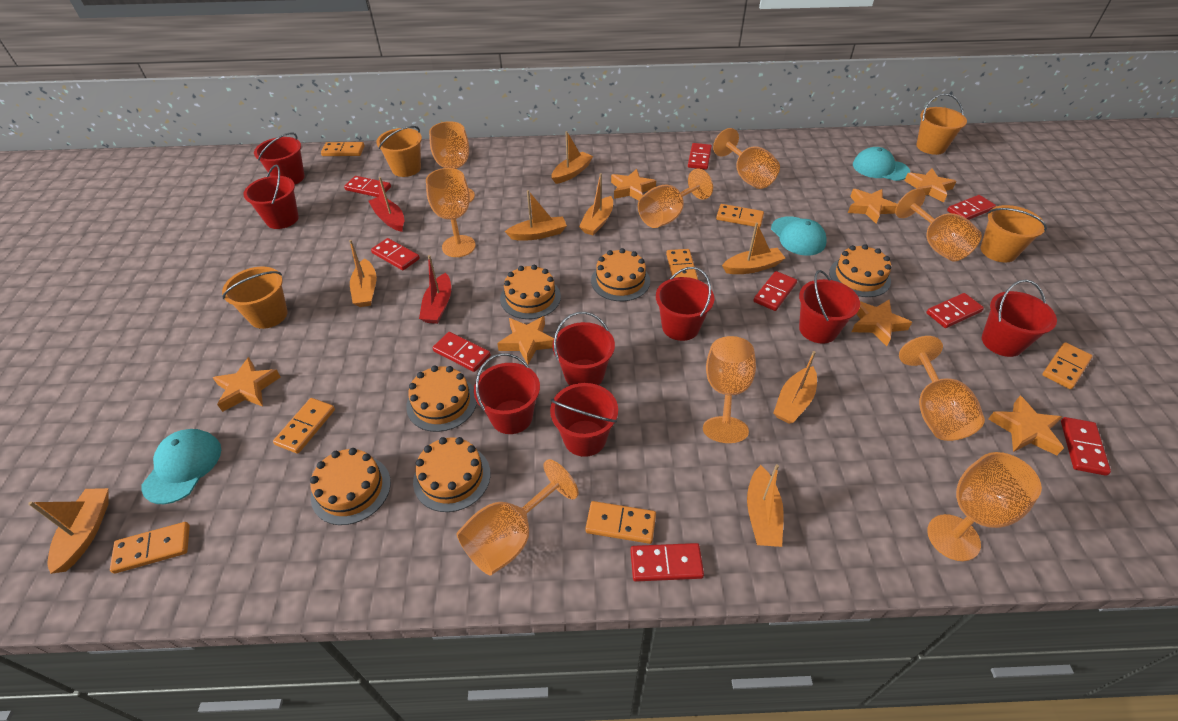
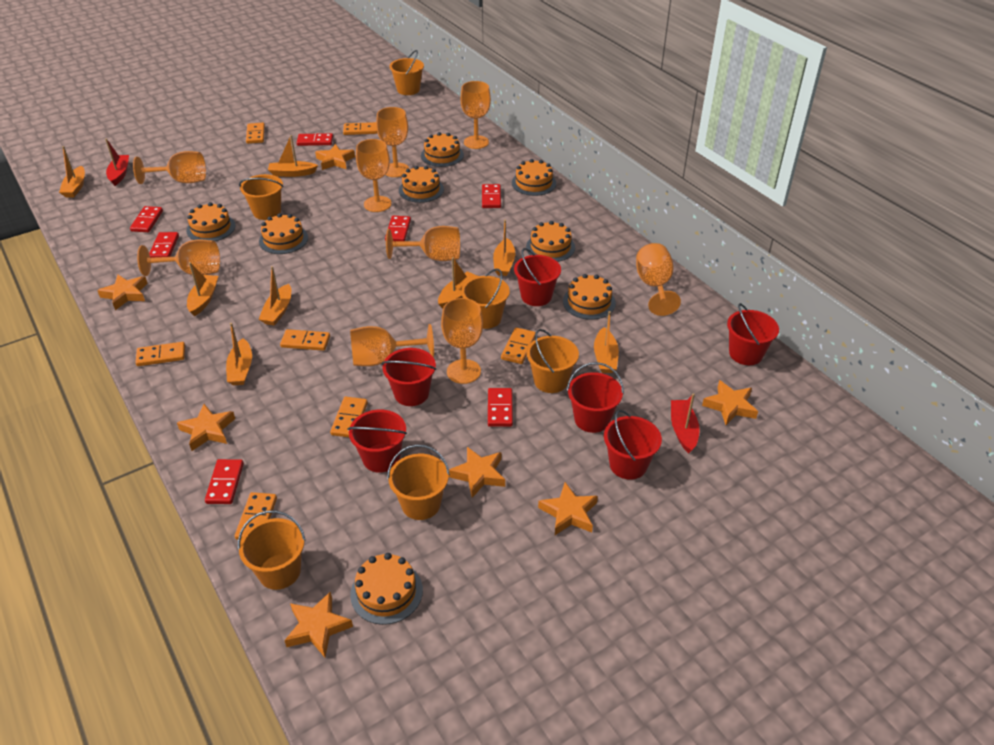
orange bucket: 4 -> 6
orange cake: 6 -> 8
red bucket: 8 -> 6
red domino: 9 -> 7
turquoise cap: 3 -> 0

